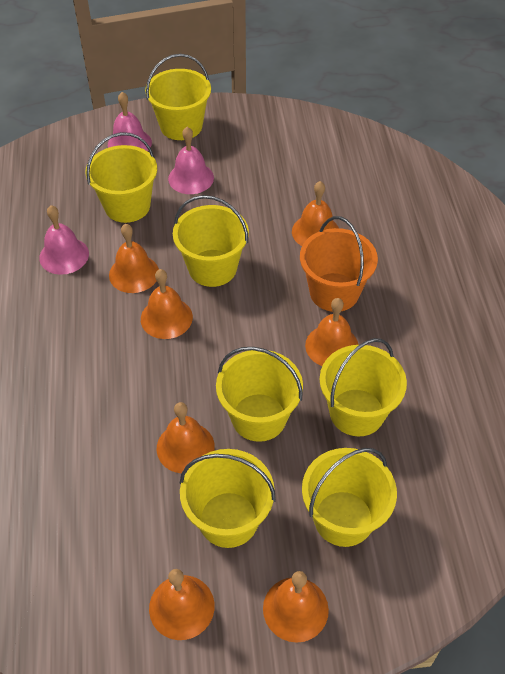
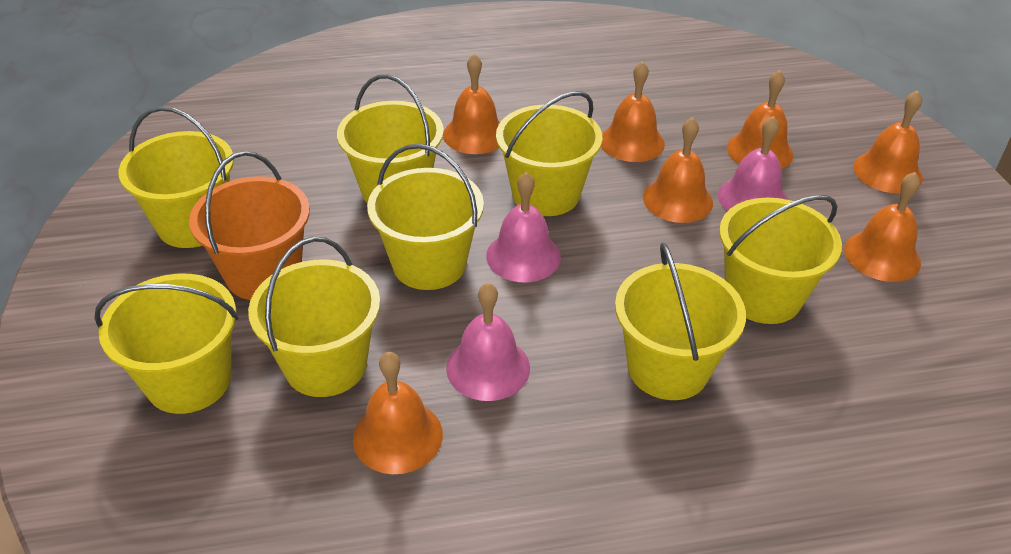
yellow bucket: 7 -> 8

